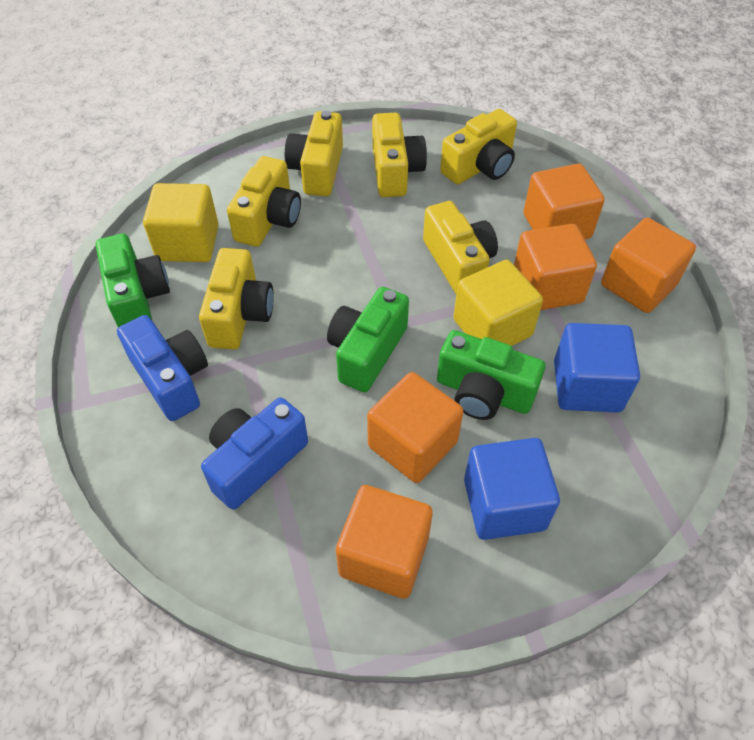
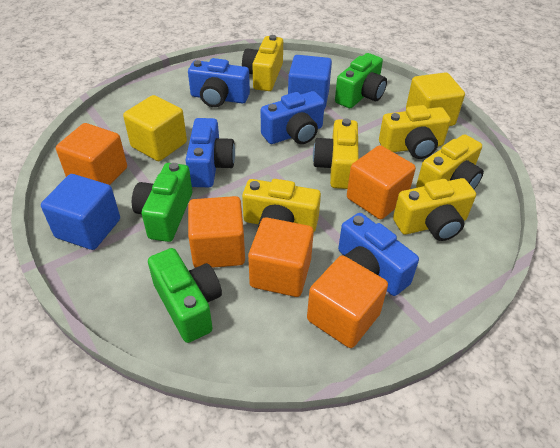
blue camera: 2 -> 4

